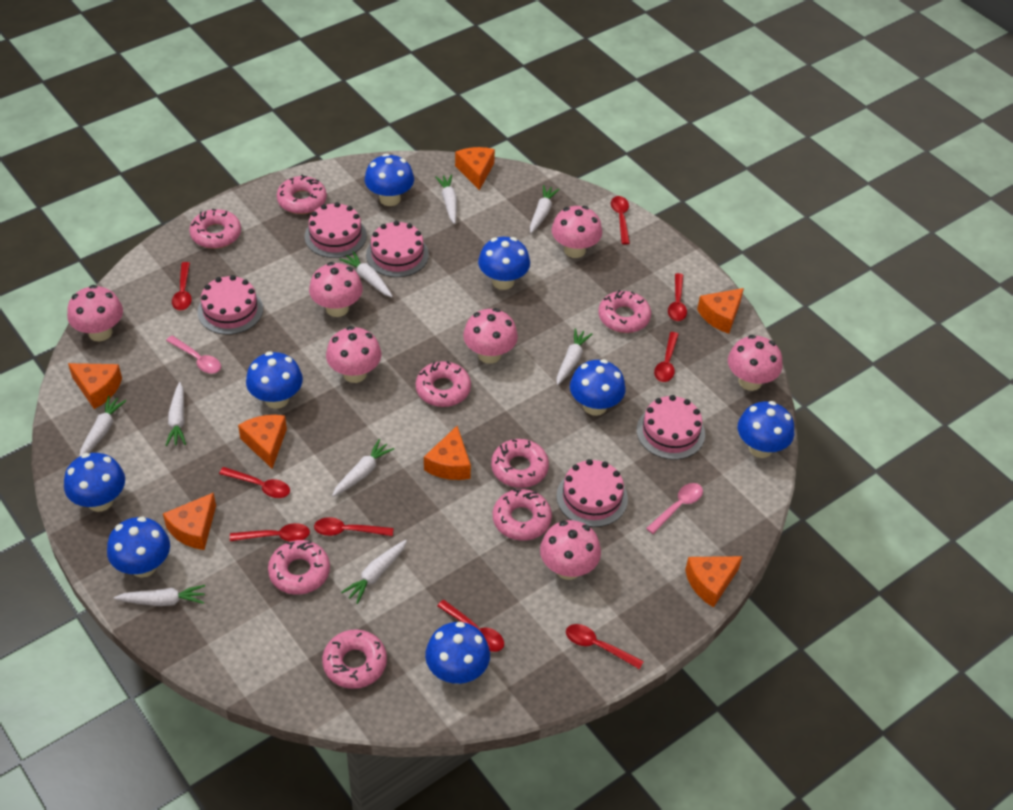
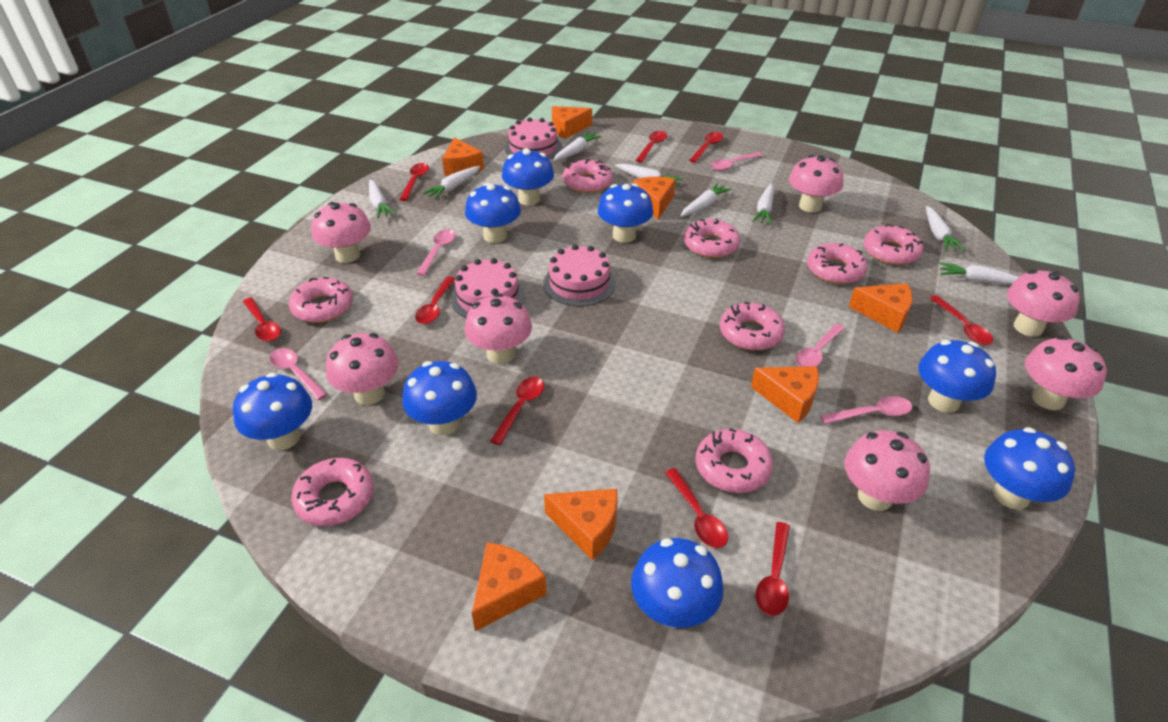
pink cake: 5 -> 3
pink spoon: 2 -> 5
white carrot: 9 -> 8

